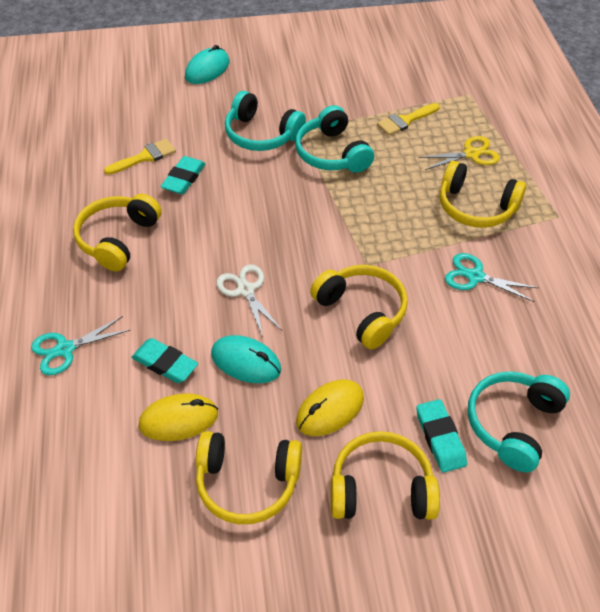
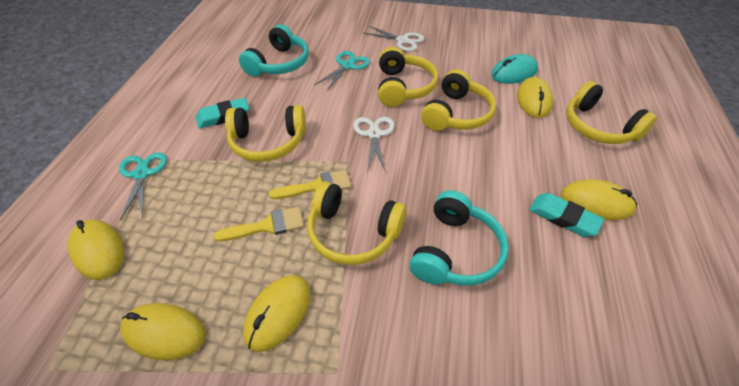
turquoise eraser: 3 -> 2
turquoise headphones: 3 -> 2
turquoise mouse: 2 -> 1
white scissors: 1 -> 2
yellow mouse: 2 -> 5
yellow scissors: 1 -> 0

